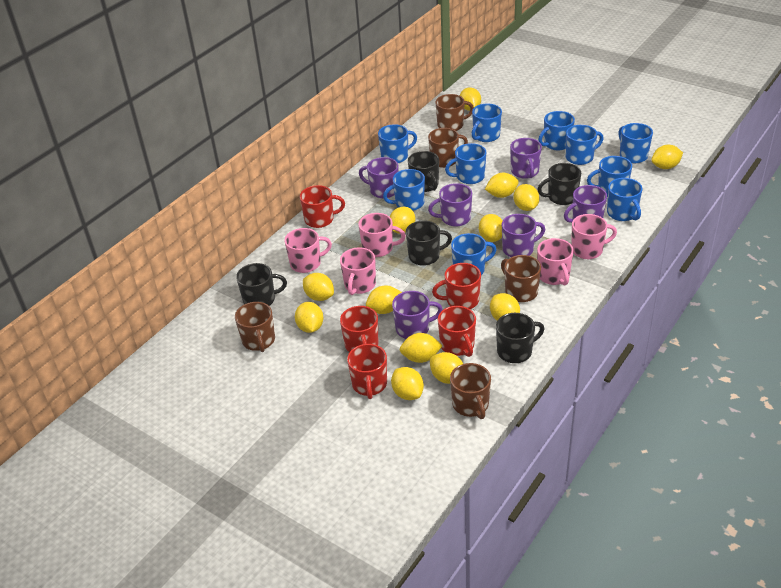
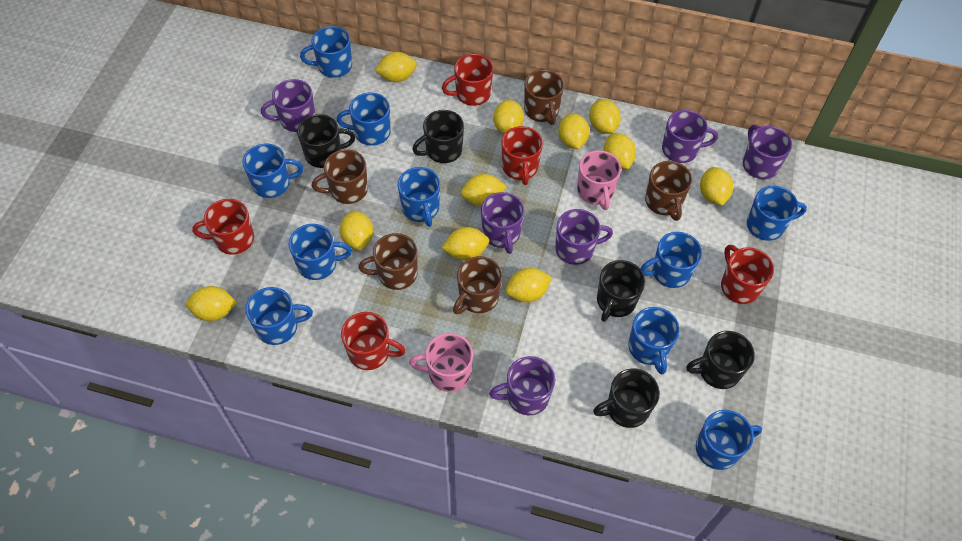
pink mug: 5 -> 2
yellow lemon: 13 -> 11

